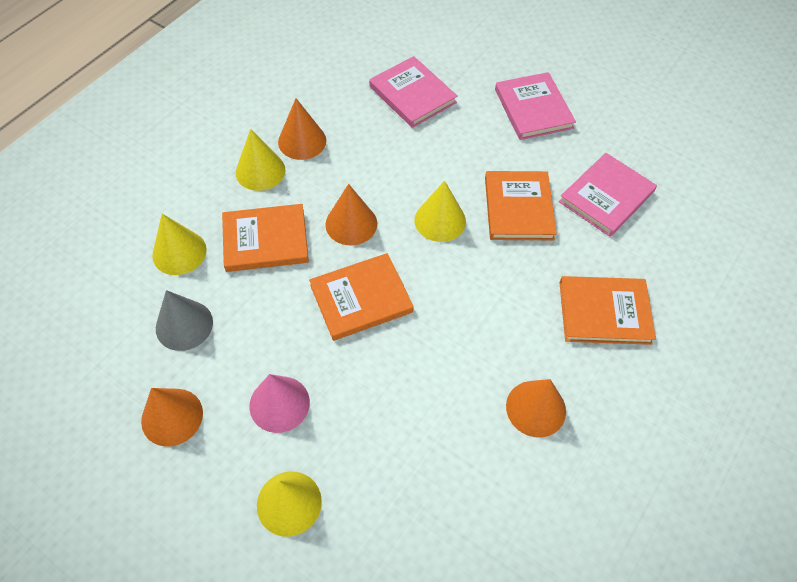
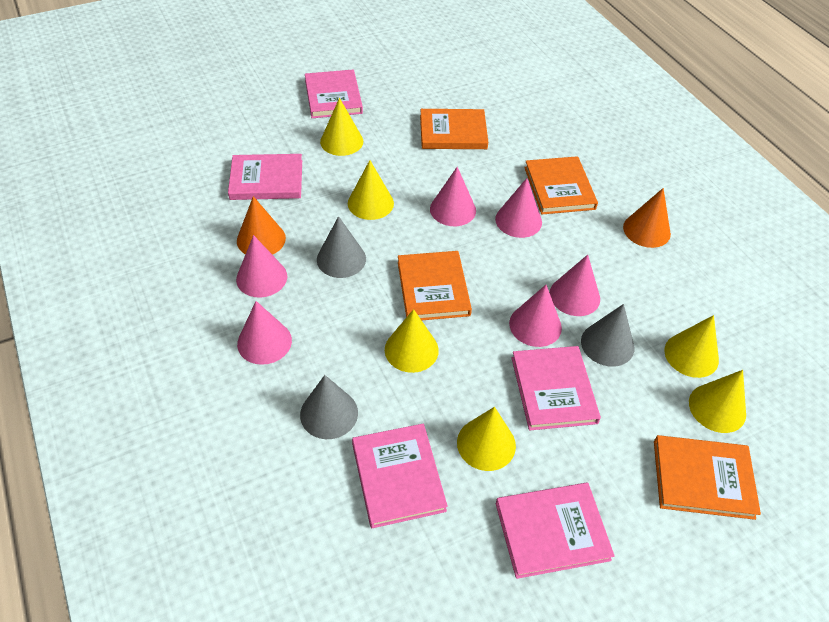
grey cone: 1 -> 3
orange cone: 4 -> 2
pink book: 3 -> 5
pink cone: 1 -> 6
yellow cone: 4 -> 6

